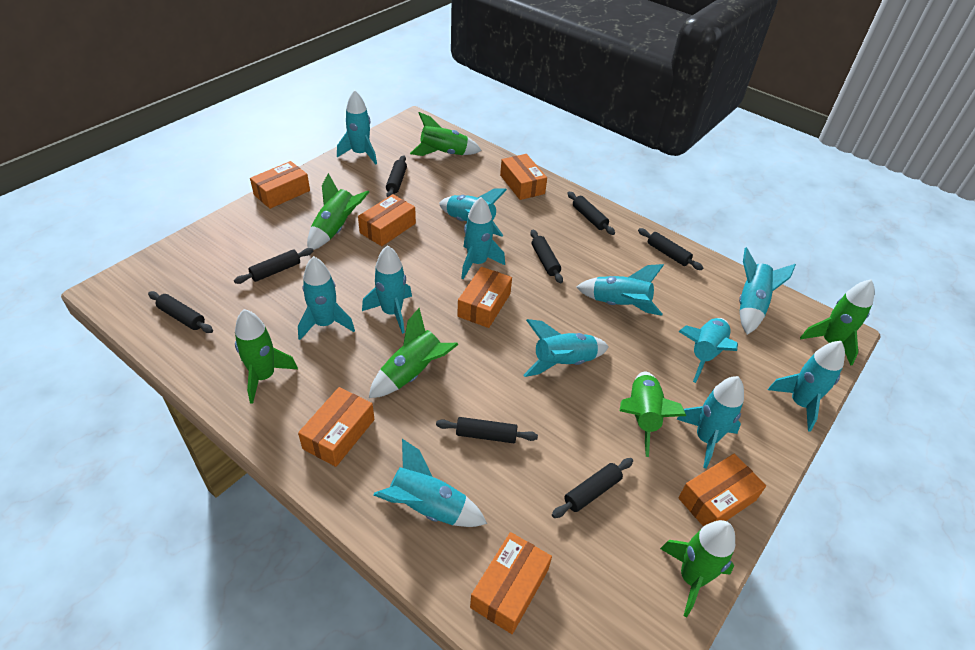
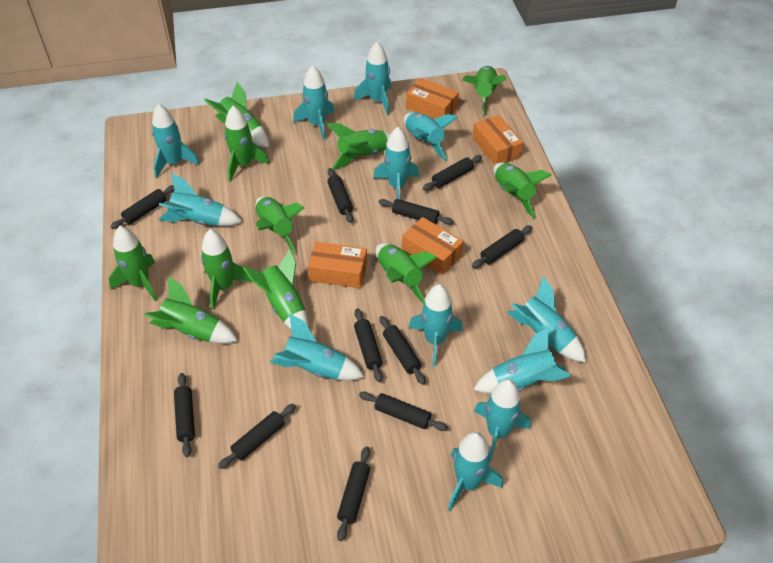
black rolling pin: 8 -> 11
green rocket: 7 -> 11
orange box: 7 -> 4

